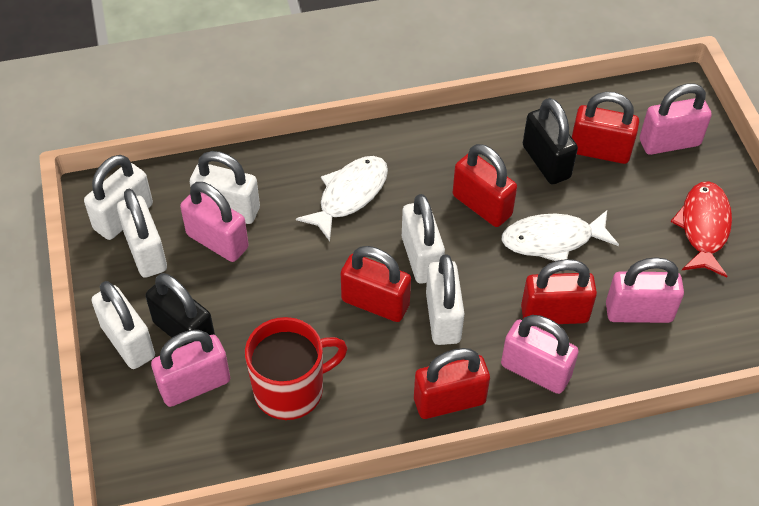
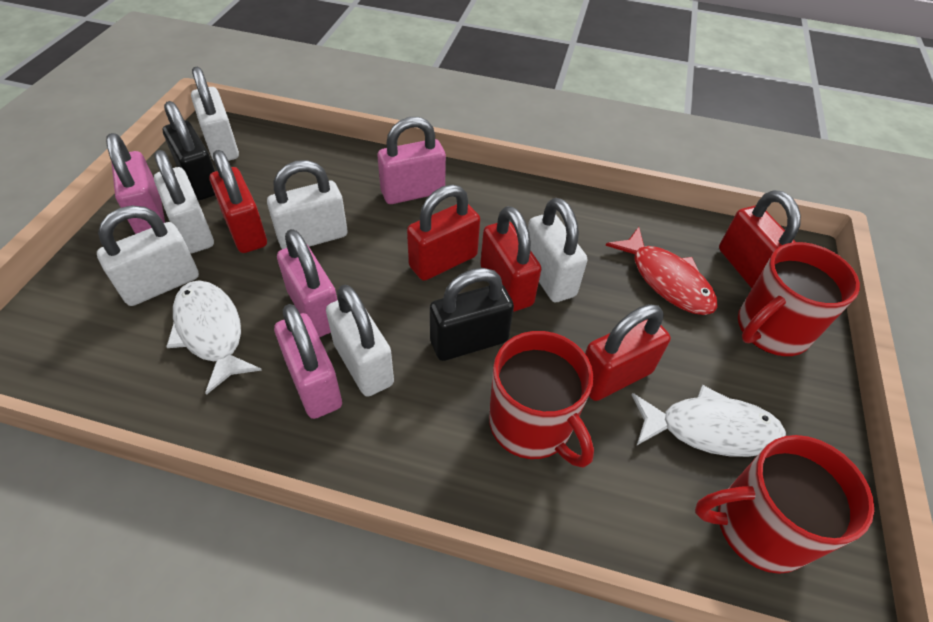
pink padlock: 5 -> 4
red mug: 1 -> 3

